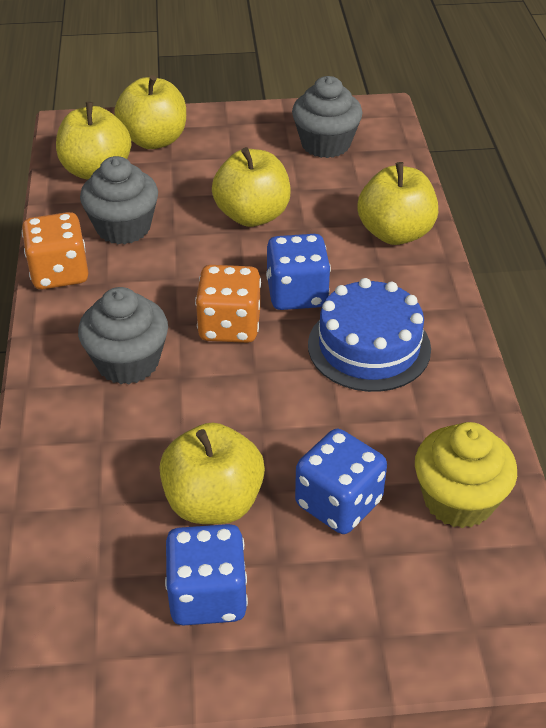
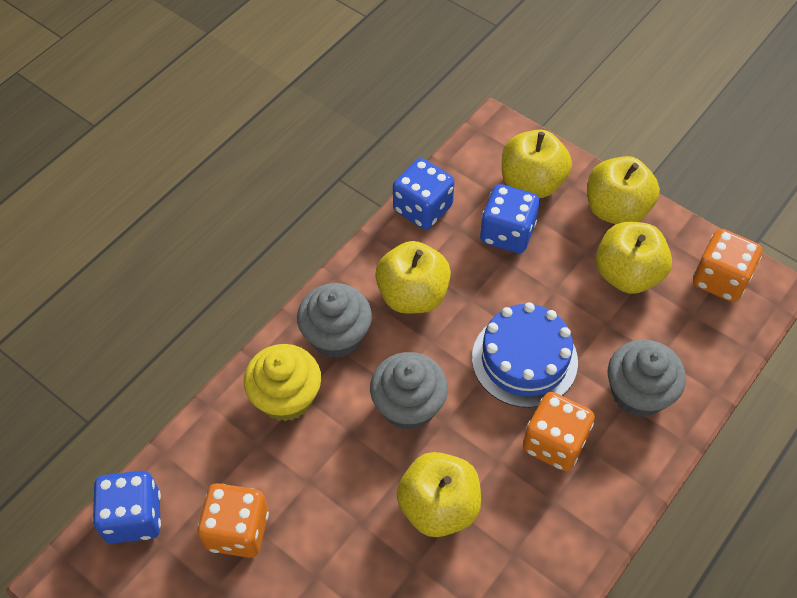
orange dice: 2 -> 3

